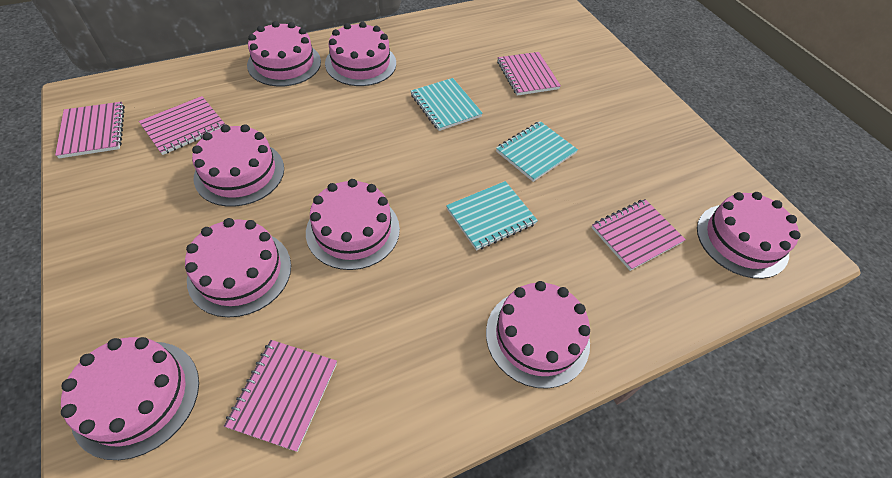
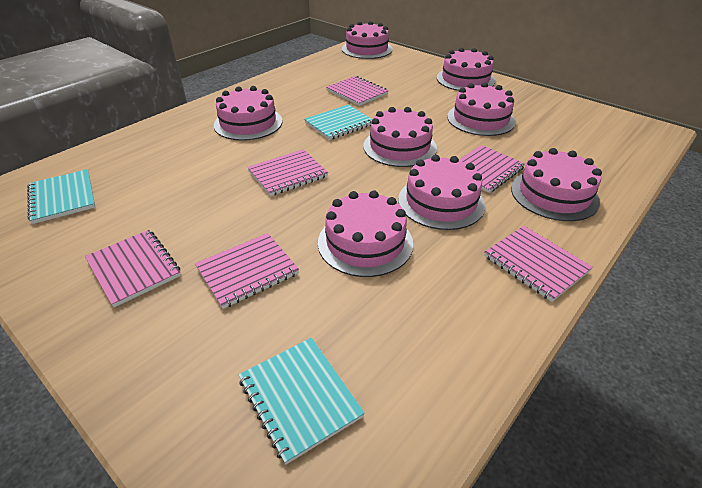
pink notebook: 5 -> 6

